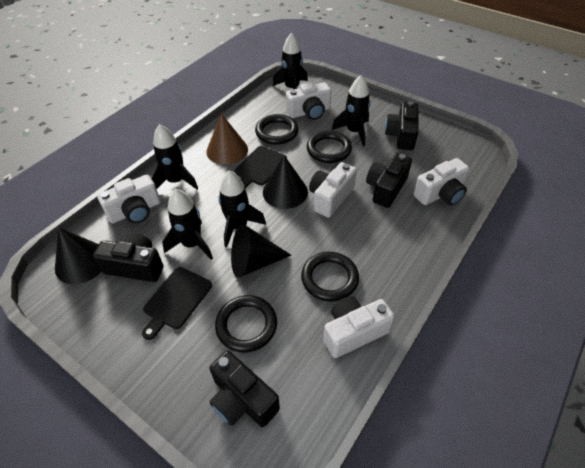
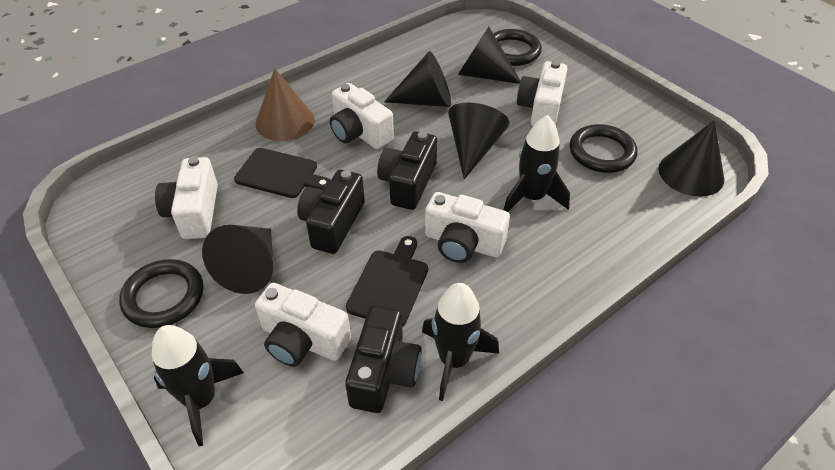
black camera: 4 -> 3
black cone: 3 -> 5
black ring: 4 -> 3
black rocket: 5 -> 3

